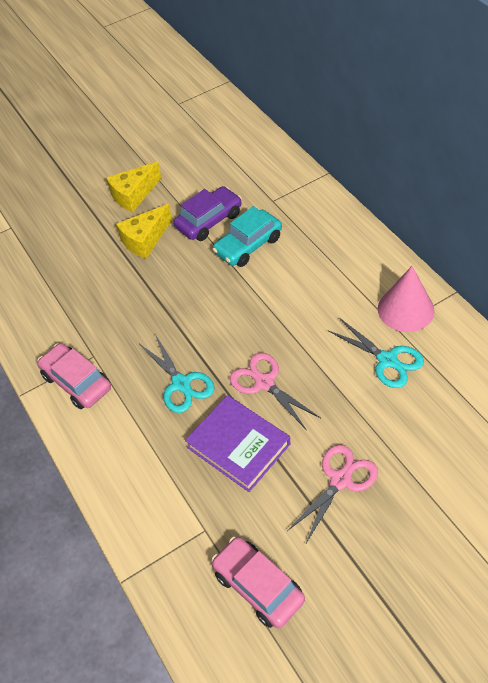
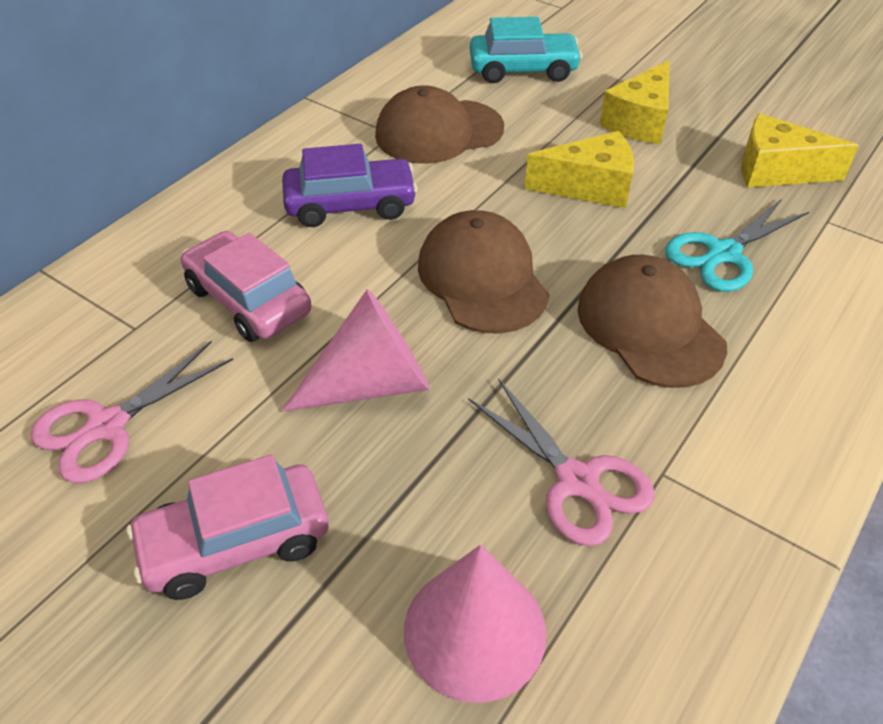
brown cap: 0 -> 3
pink cone: 1 -> 2
purple book: 1 -> 0
turquoise scissors: 2 -> 1
yellow cheese: 2 -> 3

